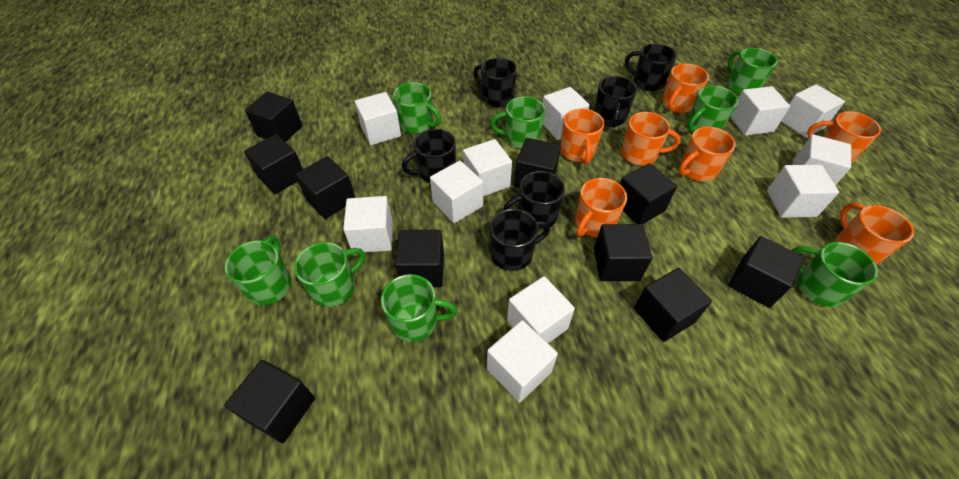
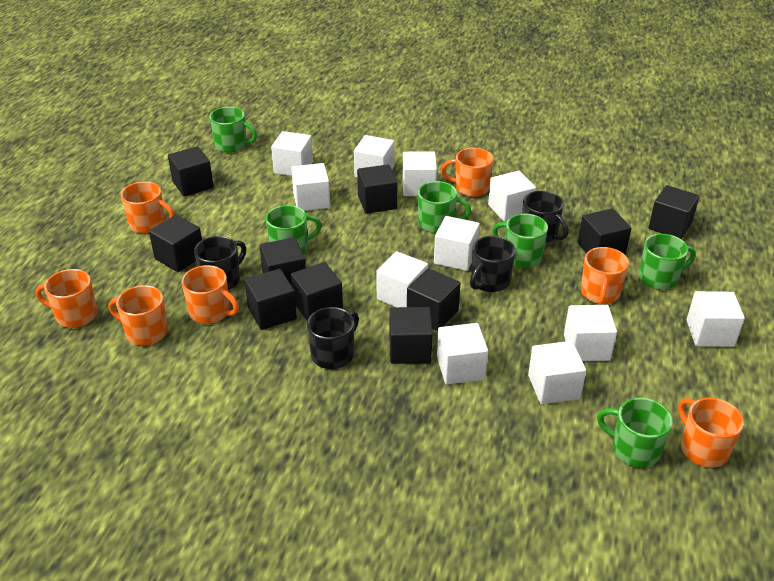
black mug: 6 -> 4
green mug: 8 -> 6

